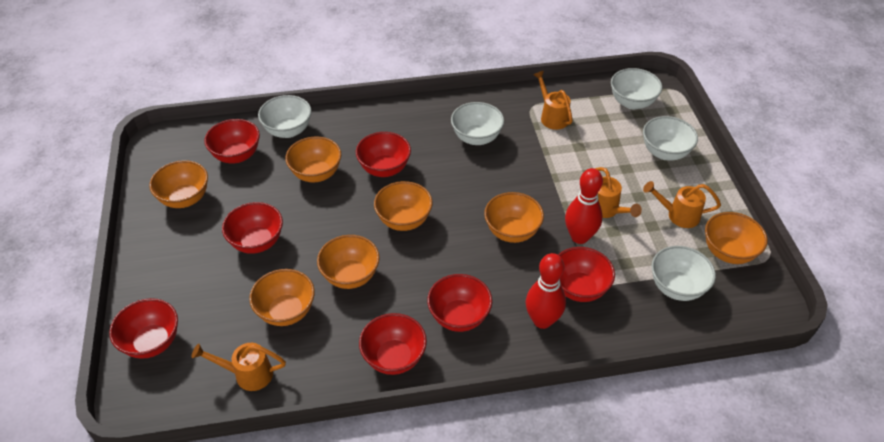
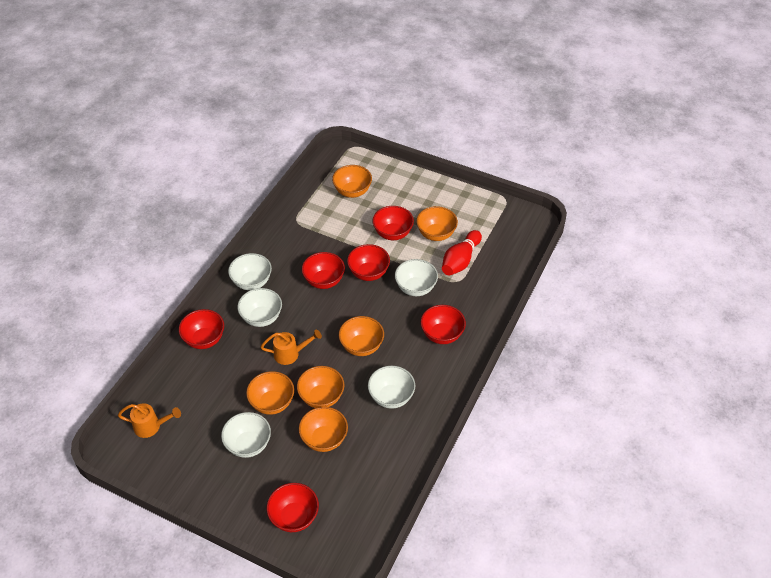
orange bowl: 7 -> 6
orange watering can: 4 -> 2
red bowl: 7 -> 6
red bowling pin: 2 -> 1

